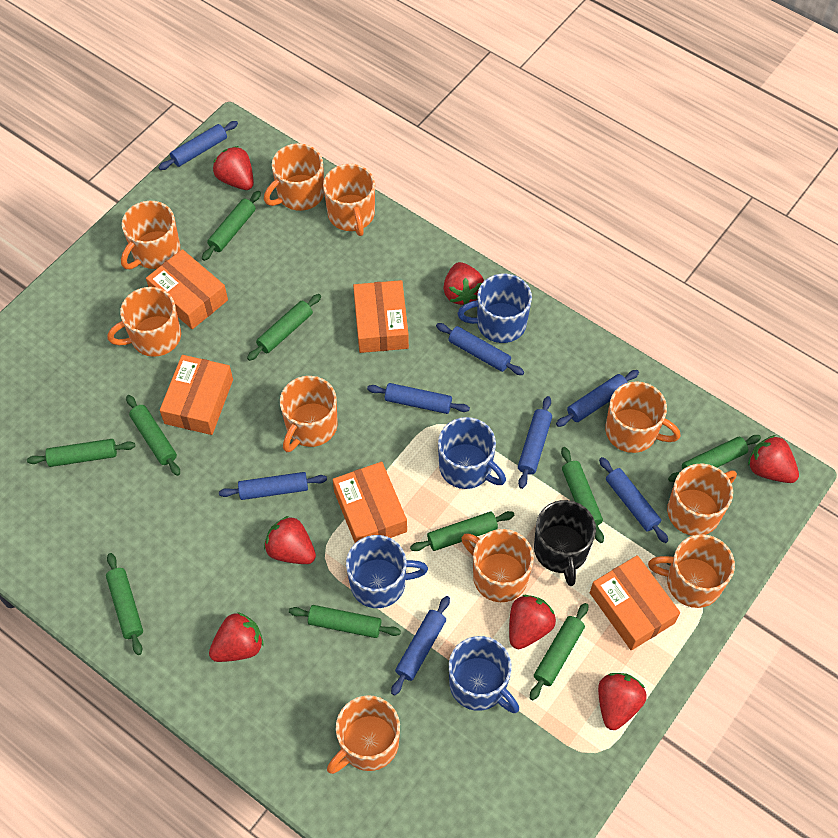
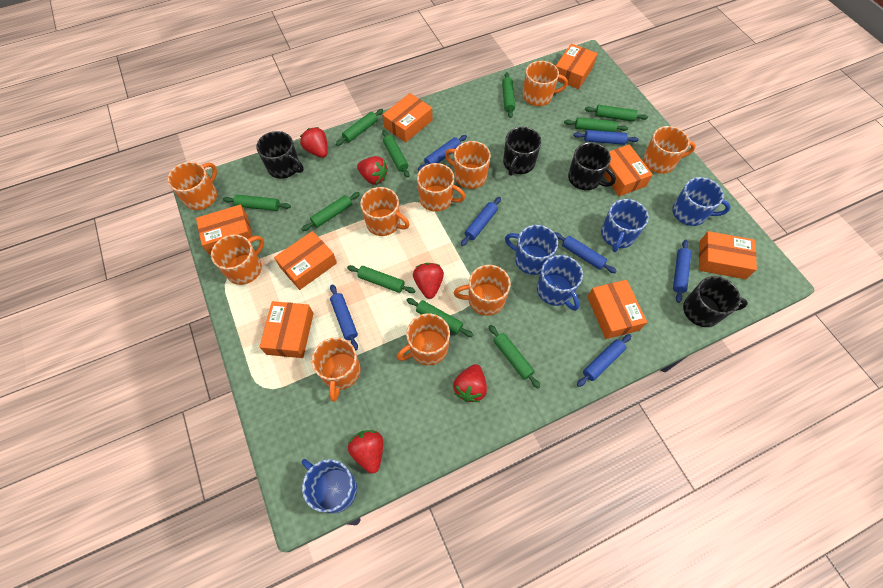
black mug: 1 -> 4
blue mug: 4 -> 5
blue rolling pin: 8 -> 7
orange box: 5 -> 8
red strawberry: 7 -> 5

